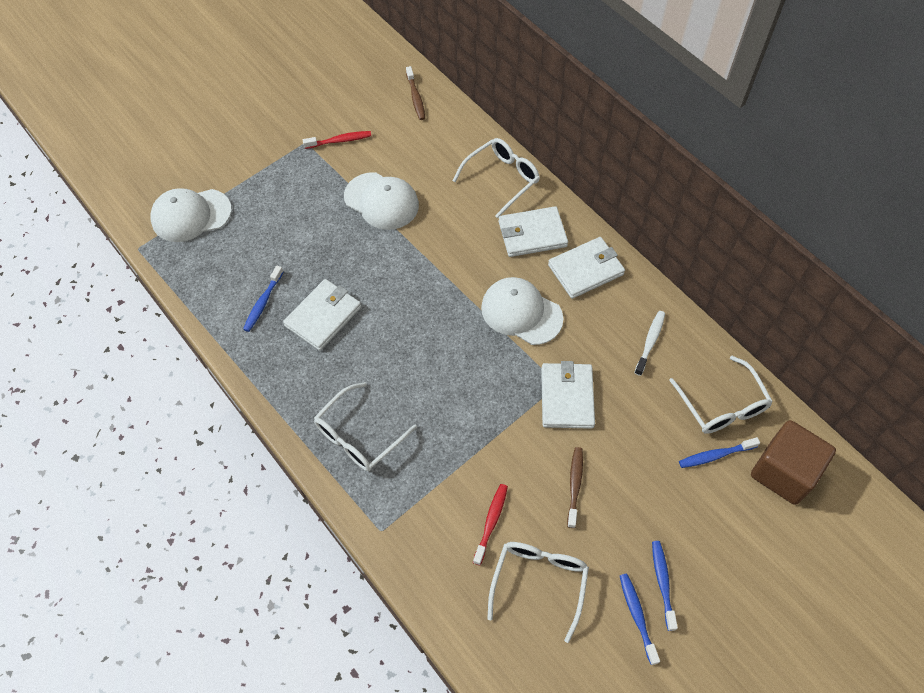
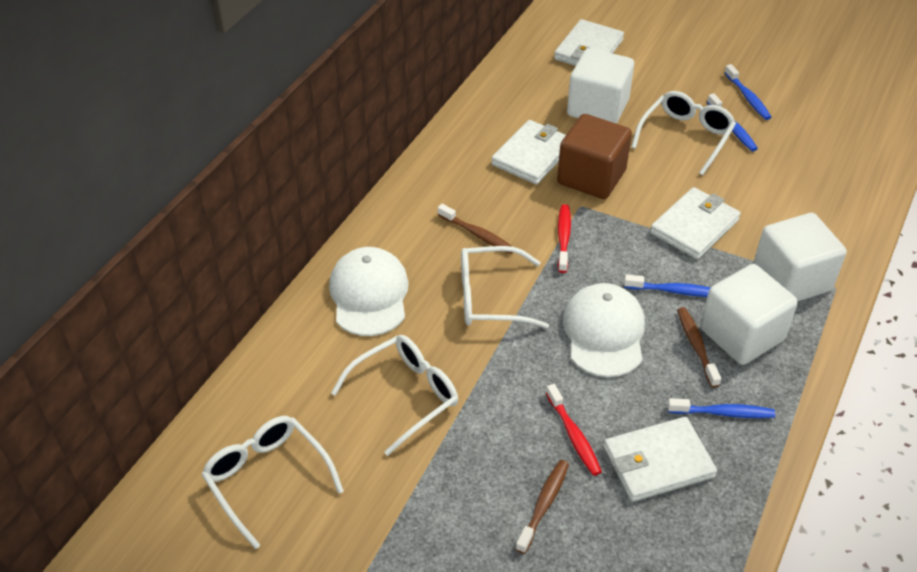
brown toothbrush: 2 -> 3
white cap: 3 -> 2
white cube: 0 -> 3
white toothbrush: 1 -> 0

